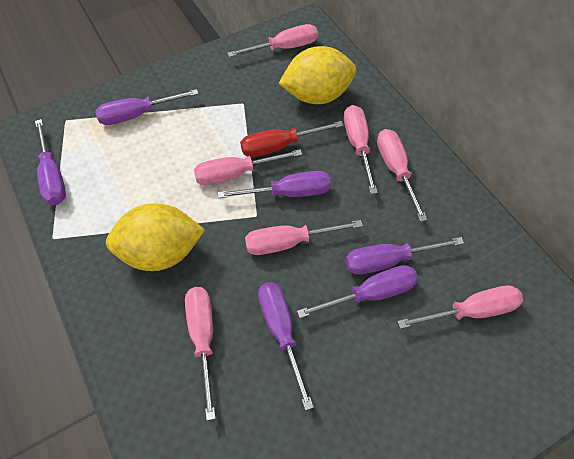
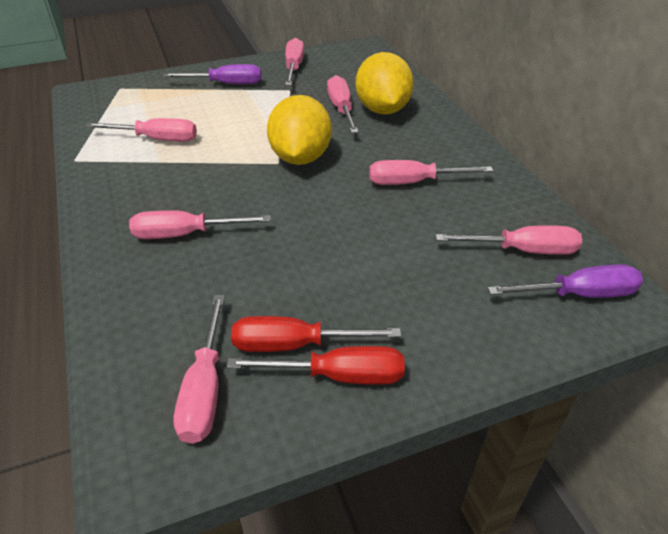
purple screwdriver: 6 -> 2
red screwdriver: 1 -> 2

